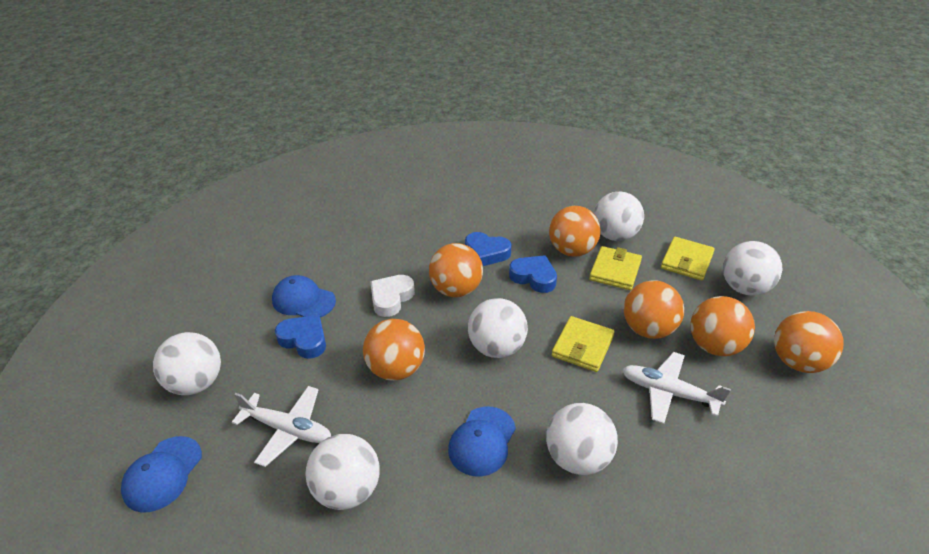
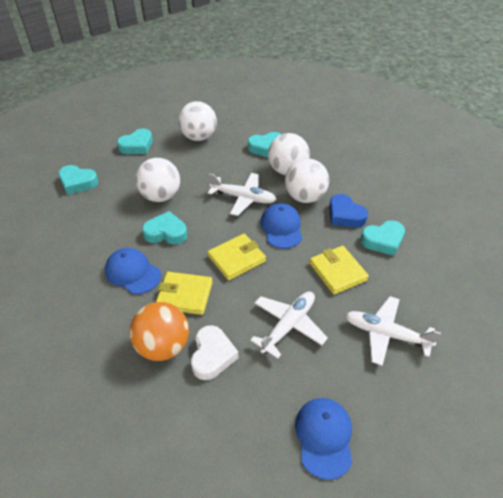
blue heart: 3 -> 1
orange ball: 6 -> 1
turquoise heart: 0 -> 5
white ball: 6 -> 4
white plane: 2 -> 3

